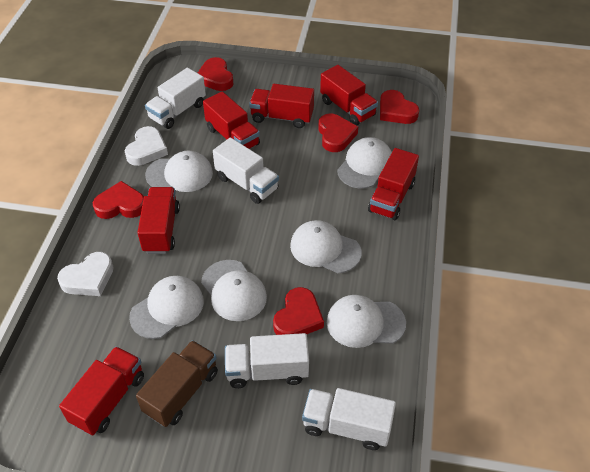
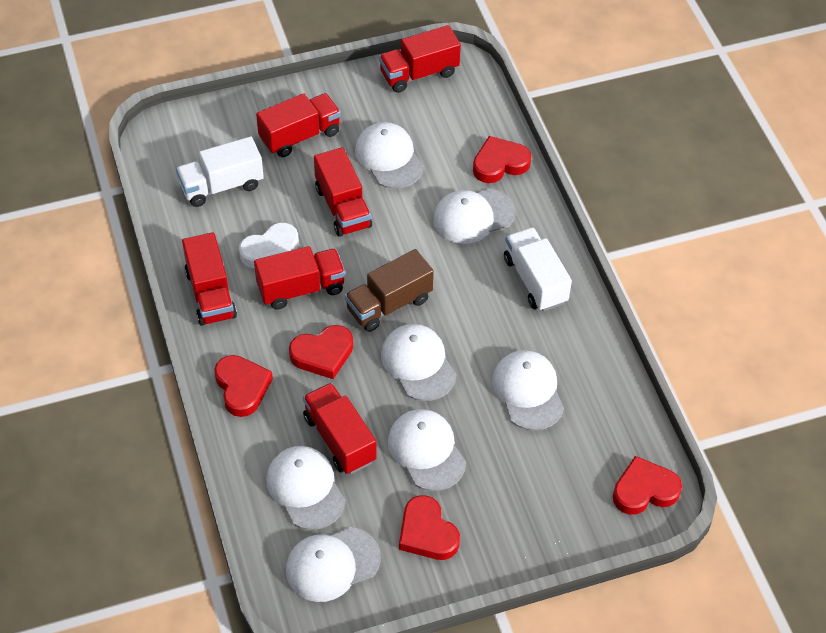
white cap: 6 -> 7
white heart: 2 -> 1
white truck: 4 -> 2

